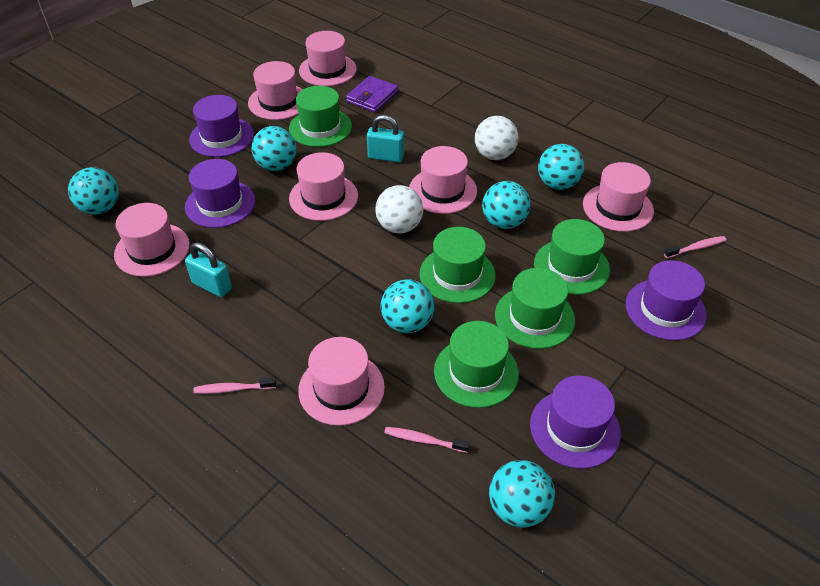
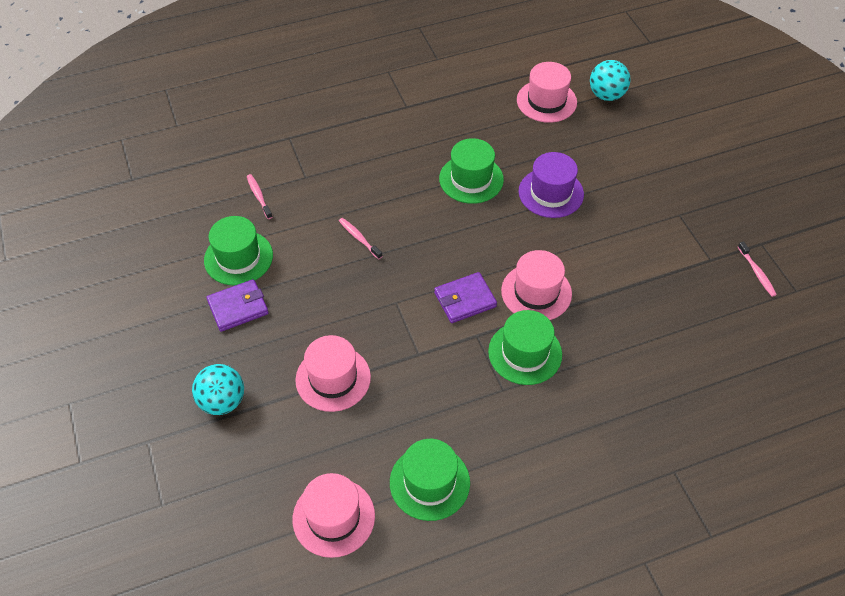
green hat: 5 -> 4
pink hat: 7 -> 4
purple hat: 4 -> 1
purple wallet: 1 -> 2
turquoise ball: 6 -> 2
turquoise padlock: 2 -> 0
white ball: 2 -> 0

